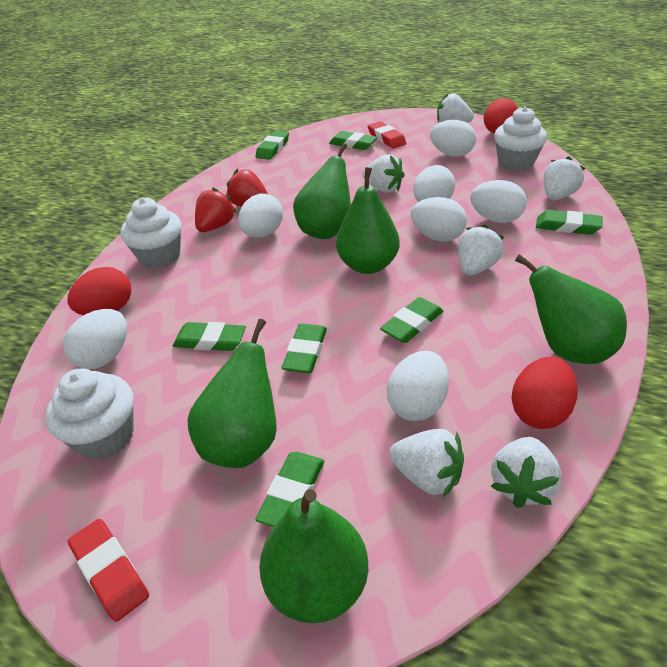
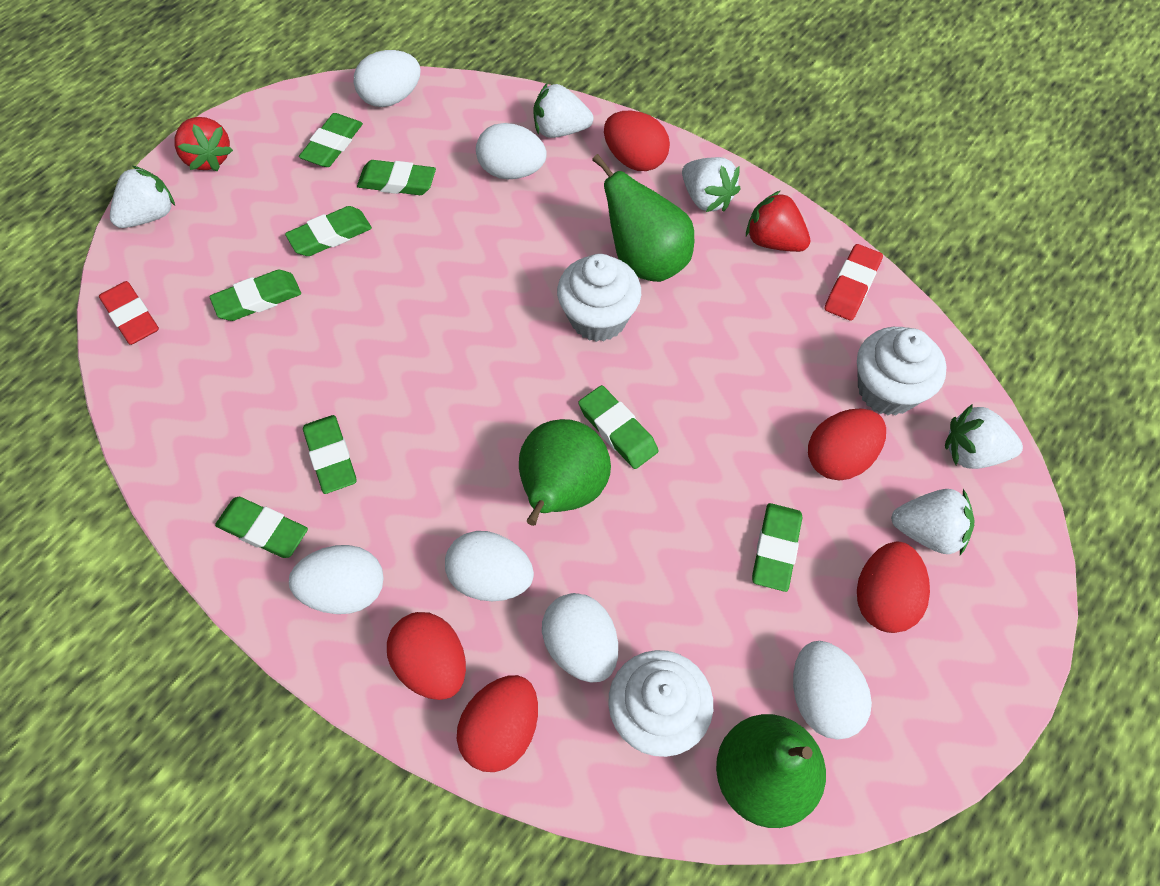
green eraser: 7 -> 8
green pear: 5 -> 3
red egg: 3 -> 5
white egg: 7 -> 6
white strawberry: 6 -> 5

